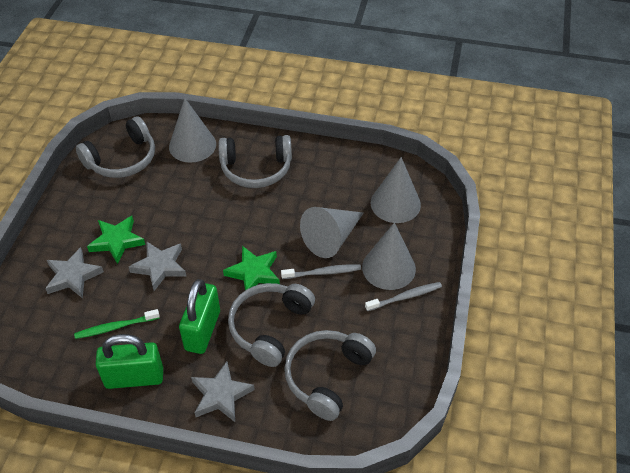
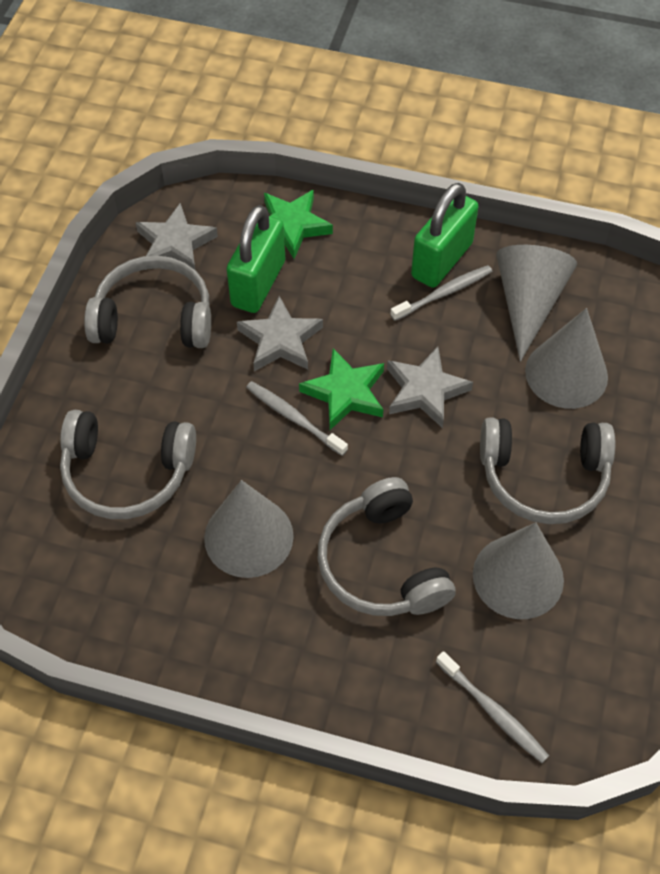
green toothbrush: 1 -> 0
grey toothbrush: 2 -> 3

